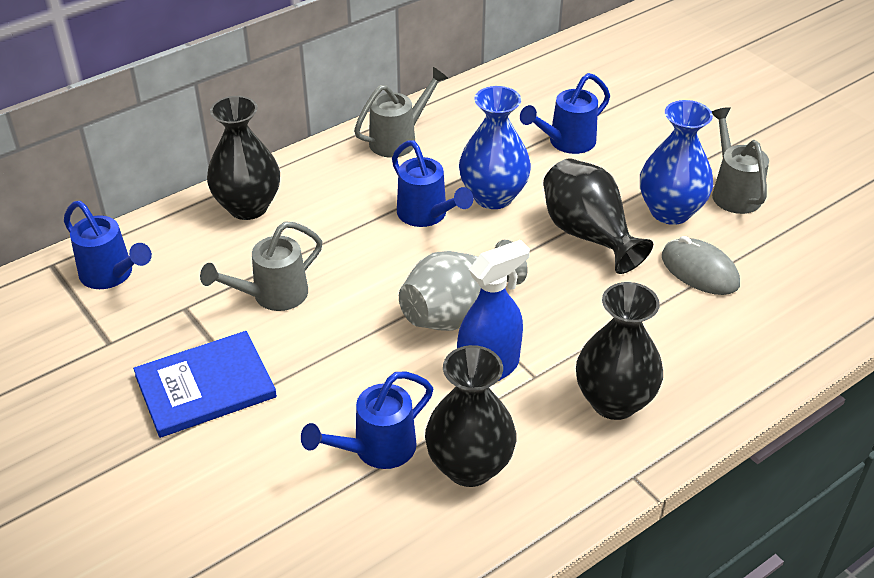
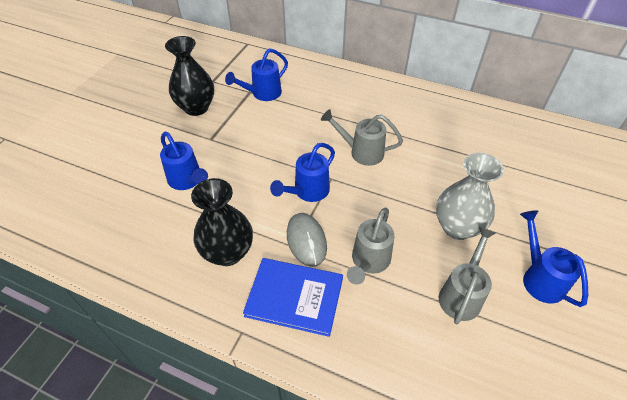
black vase: 4 -> 2
blue spray bottle: 1 -> 0
blue vase: 2 -> 0

